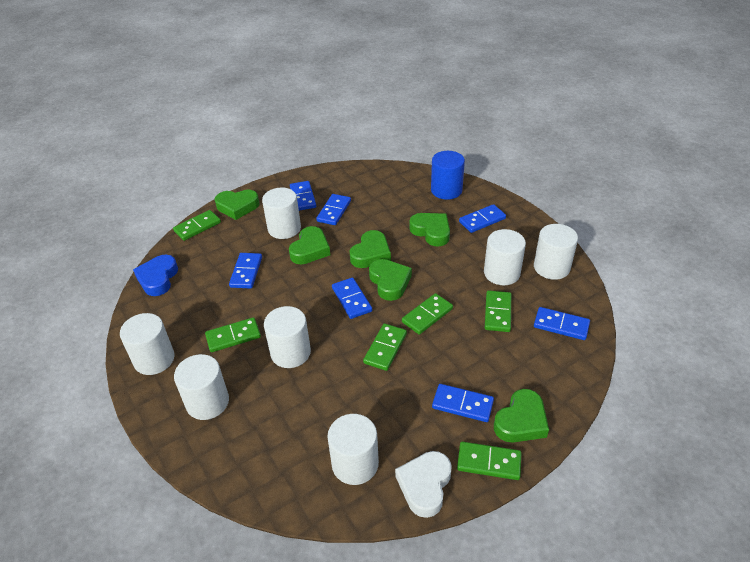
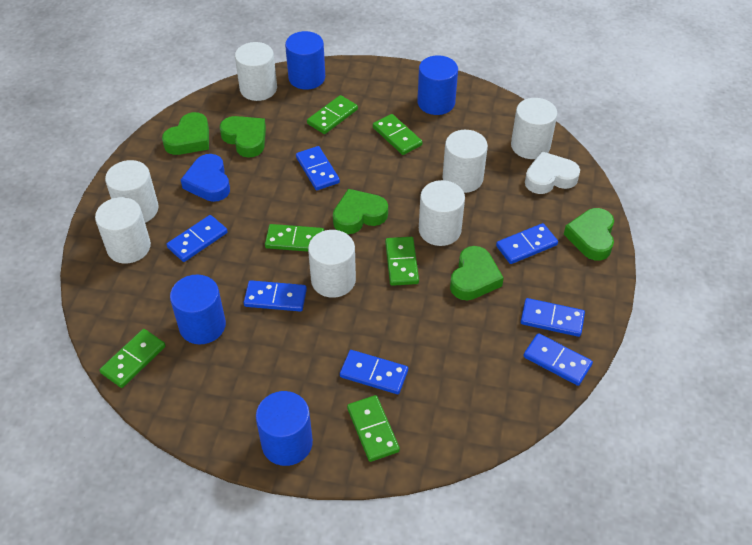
blue cylinder: 1 -> 4
green heart: 6 -> 5

